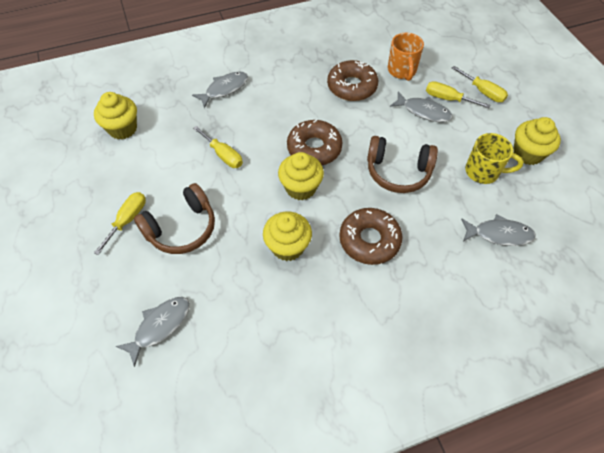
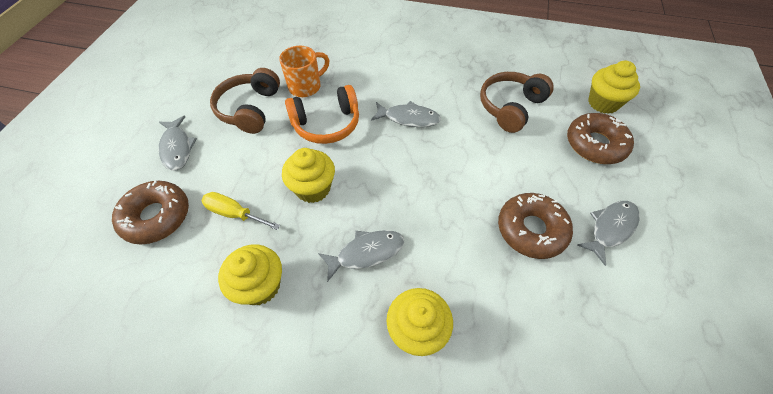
orange headphones: 0 -> 1
yellow mug: 1 -> 0
yellow screwdriver: 4 -> 1

